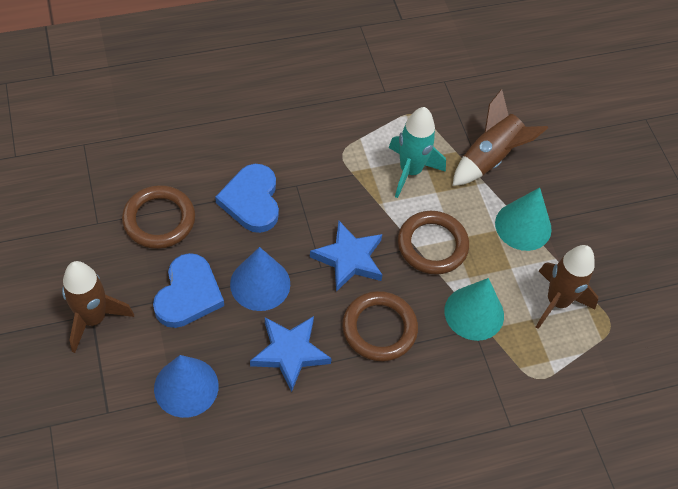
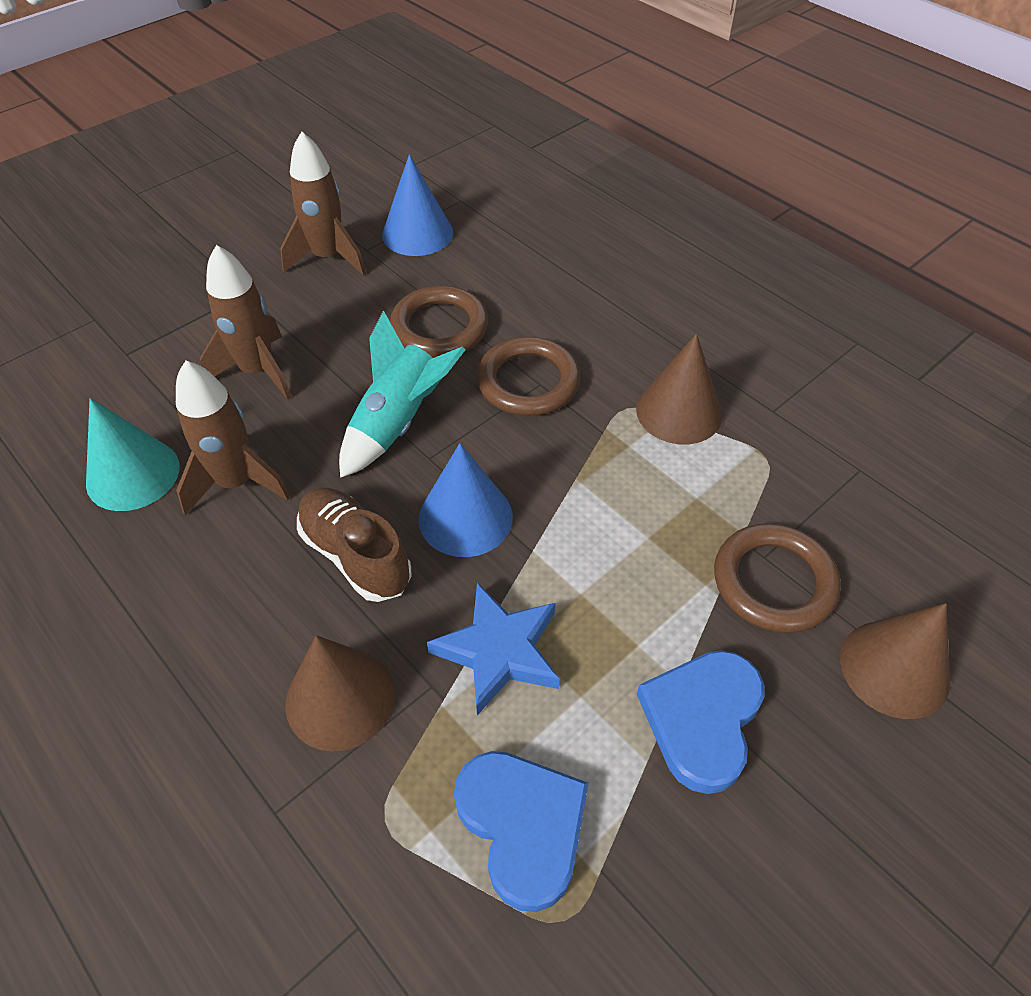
blue star: 2 -> 1
brown cone: 0 -> 3
brown shoe: 0 -> 1
turquoise cone: 2 -> 1

